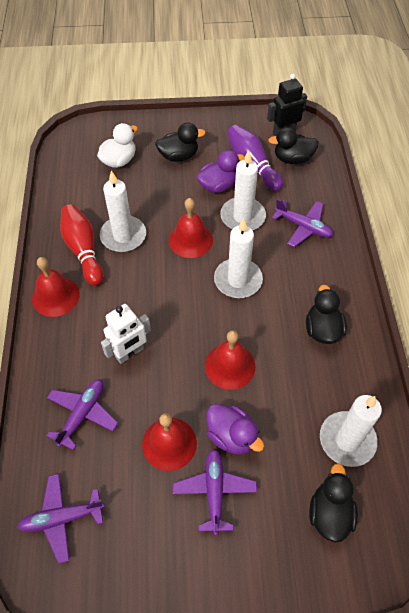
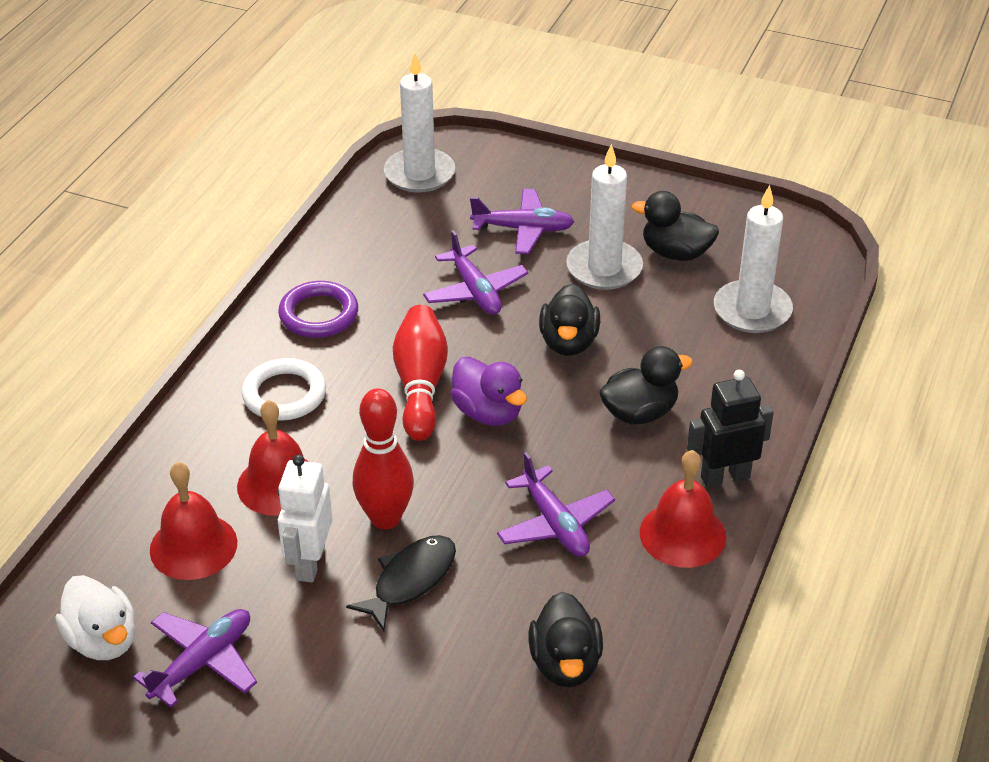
black fish: 0 -> 1
purple bowling pin: 1 -> 0
purple duck: 2 -> 1
purple ring: 0 -> 1
red bell: 4 -> 3
red bowling pin: 1 -> 2
white candle: 4 -> 3
white ring: 0 -> 1

